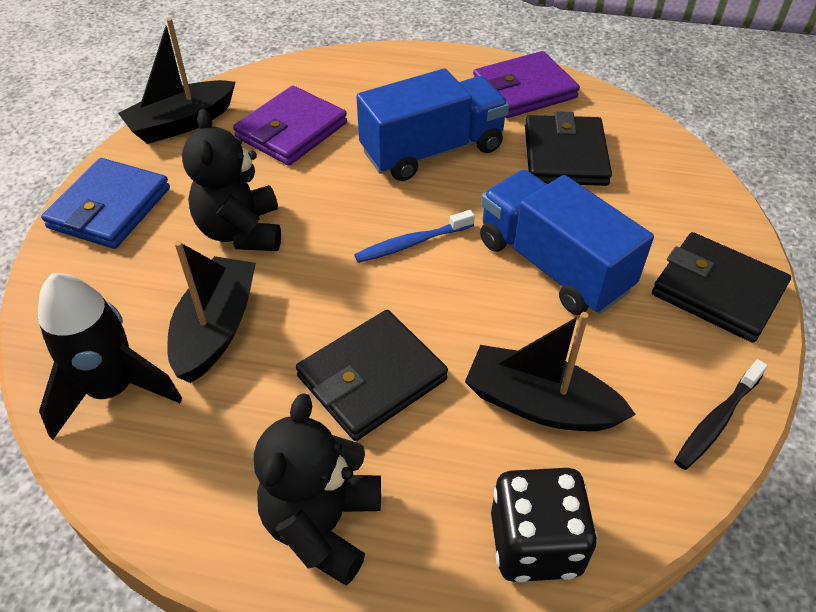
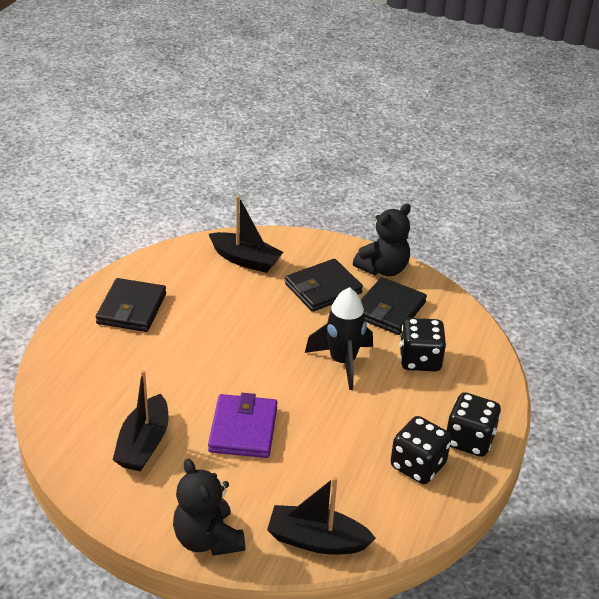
black dice: 1 -> 3
black toothbrush: 1 -> 0
blue toothbrush: 1 -> 0
blue truck: 2 -> 0
blue wallet: 1 -> 0
purple wallet: 2 -> 1

